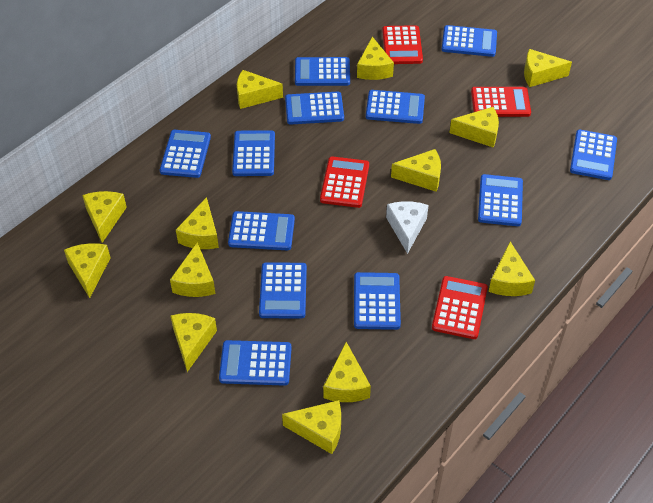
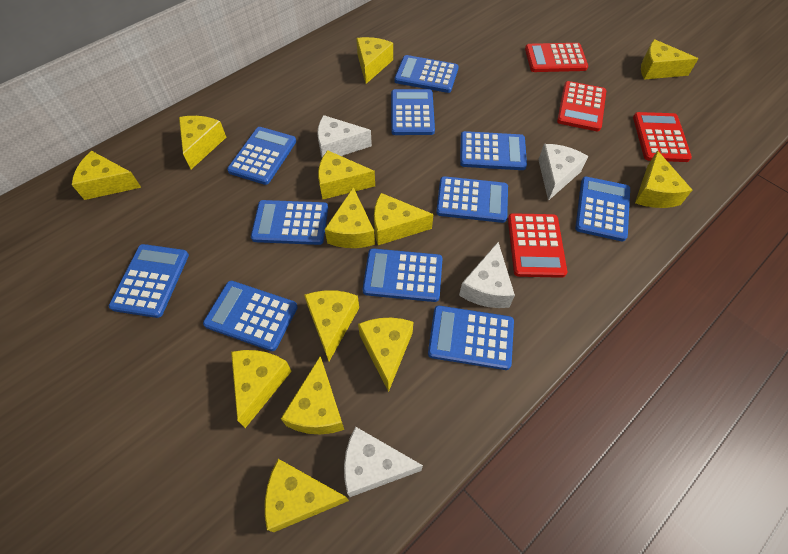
blue calculator: 12 -> 11
white cheese: 1 -> 4

